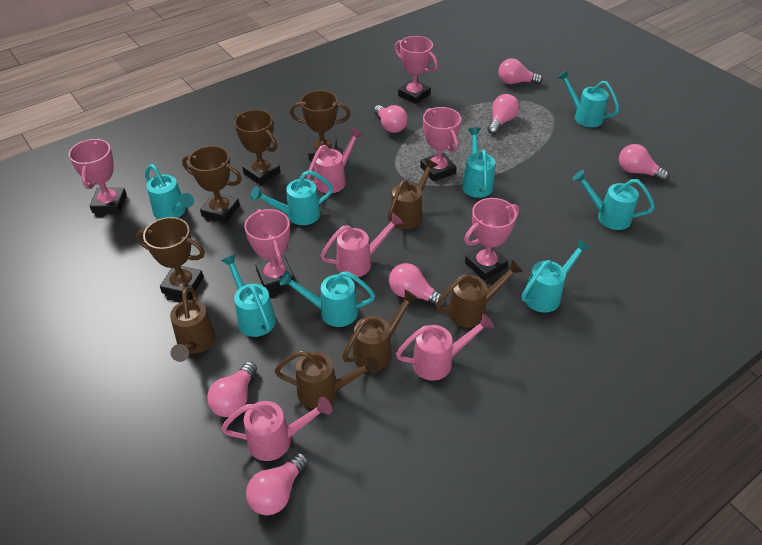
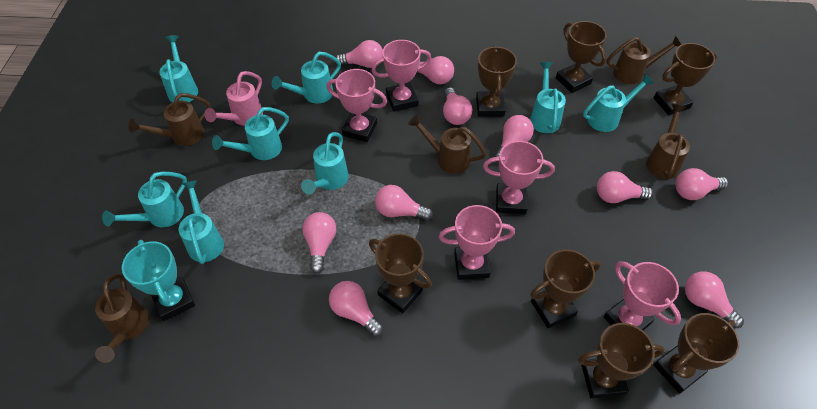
brown trophy: 4 -> 7
pink light bulb: 7 -> 10
pink watering can: 4 -> 1
turquoise trophy: 0 -> 1

